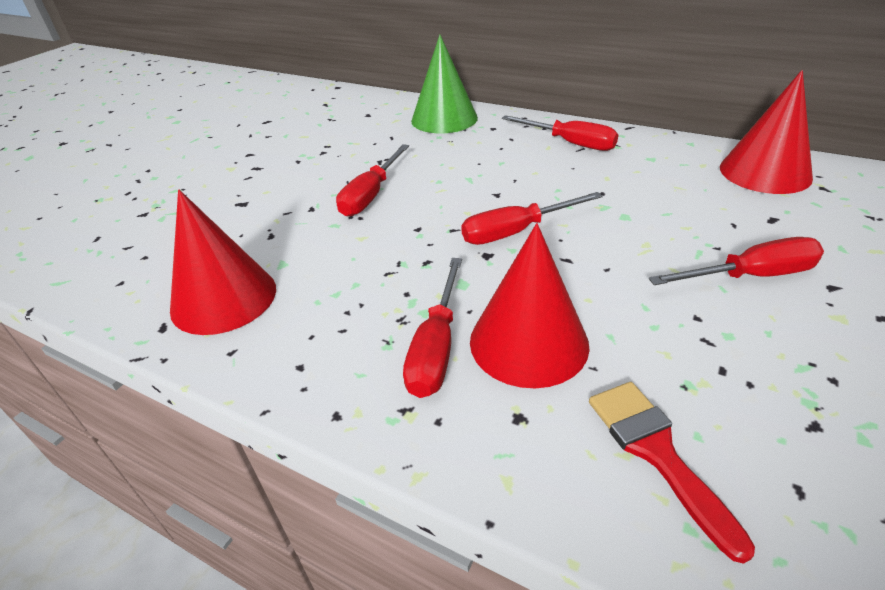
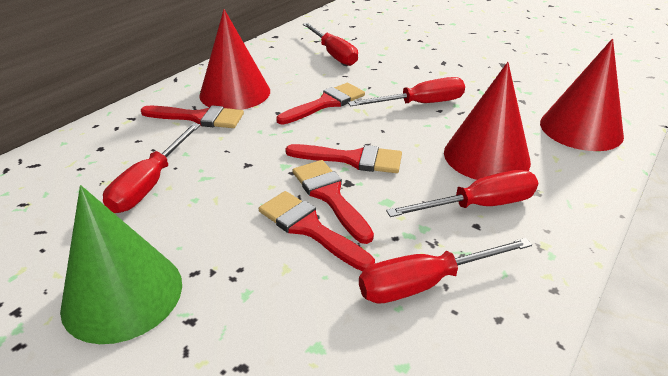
red brush: 1 -> 5

